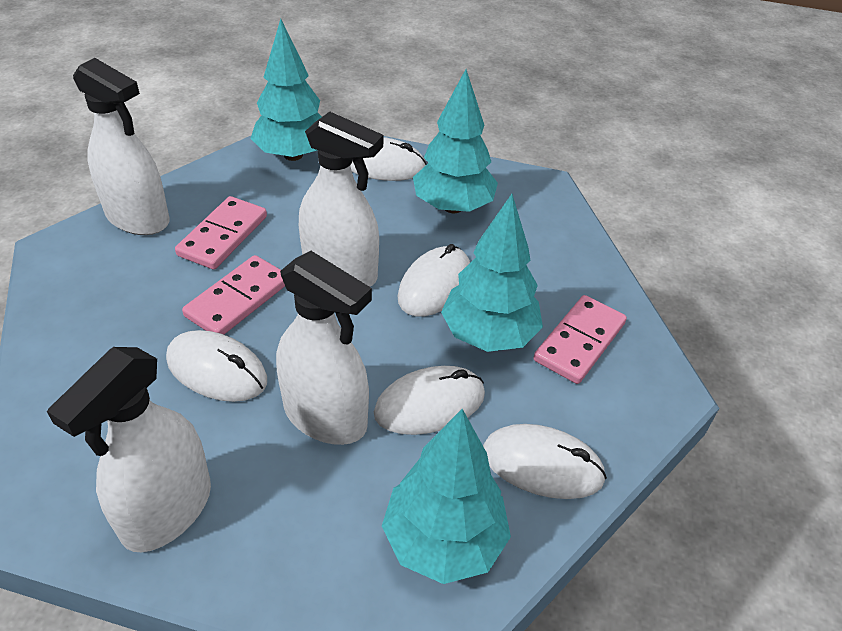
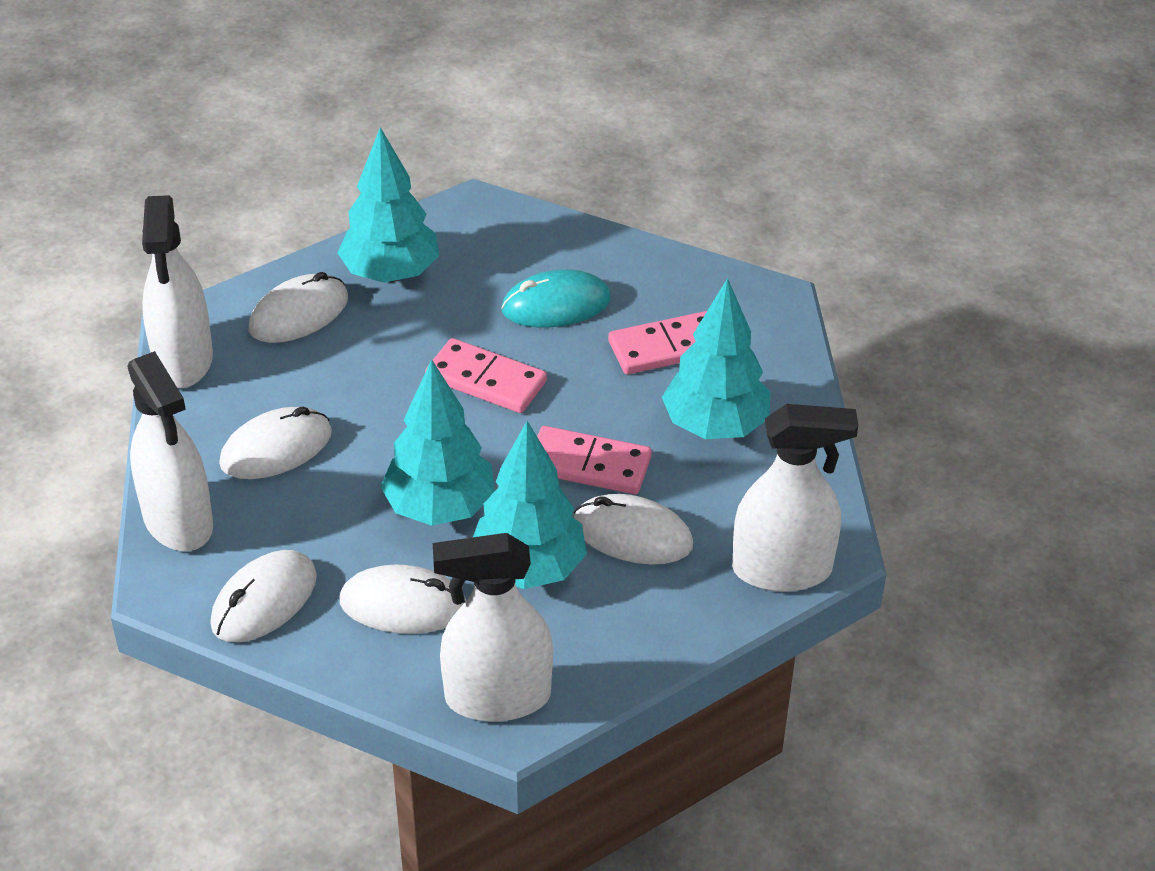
turquoise mouse: 0 -> 1

